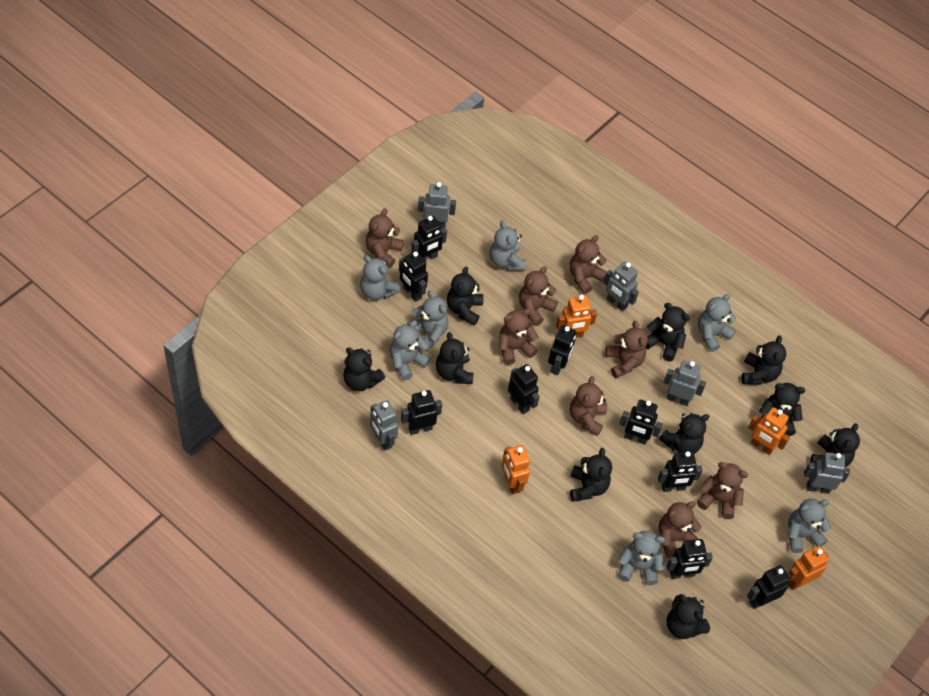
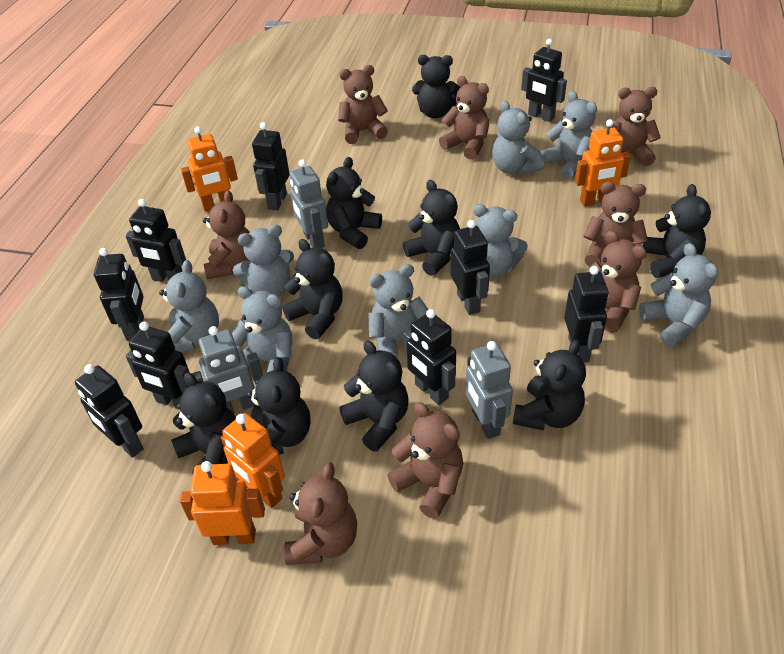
black teddy bear: 10 -> 9
grey robot: 5 -> 3
grey teddy bear: 7 -> 8

